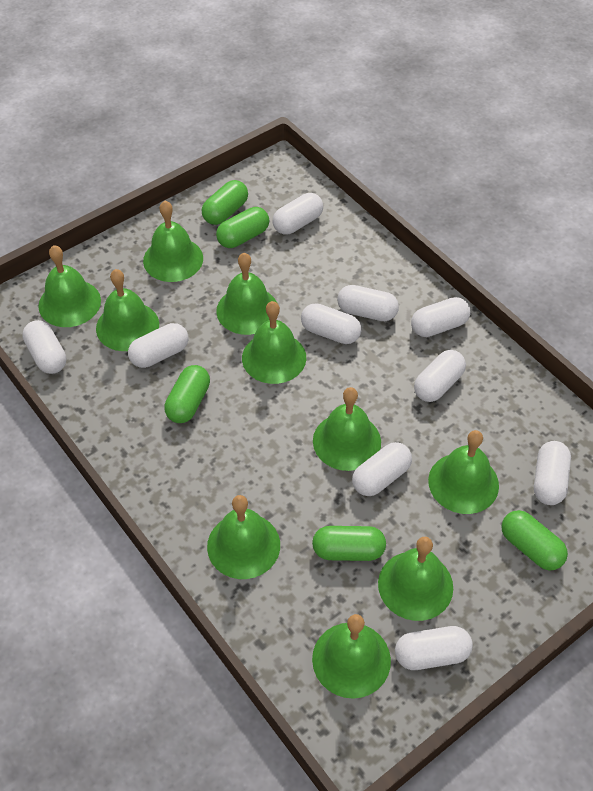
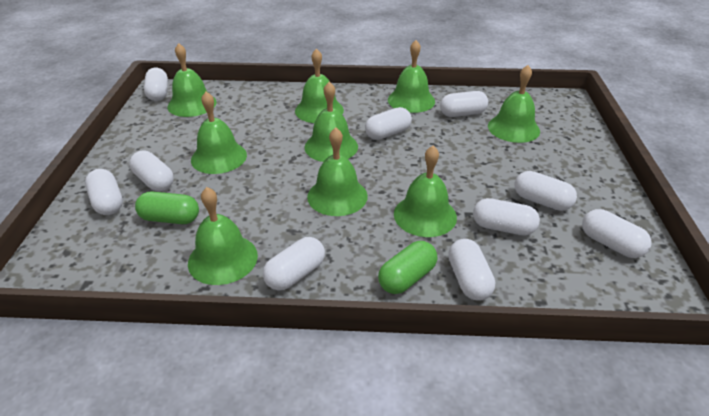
green bell: 10 -> 9
green capsule: 5 -> 2

